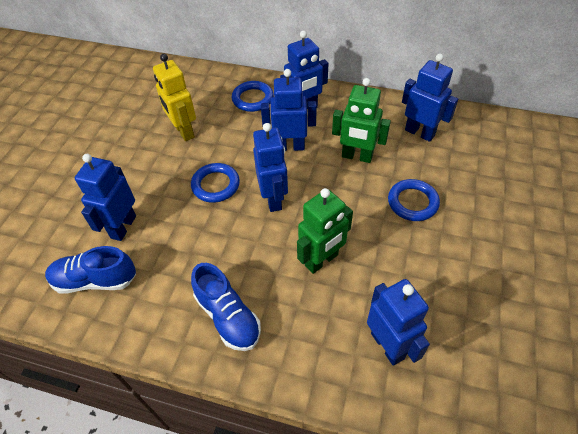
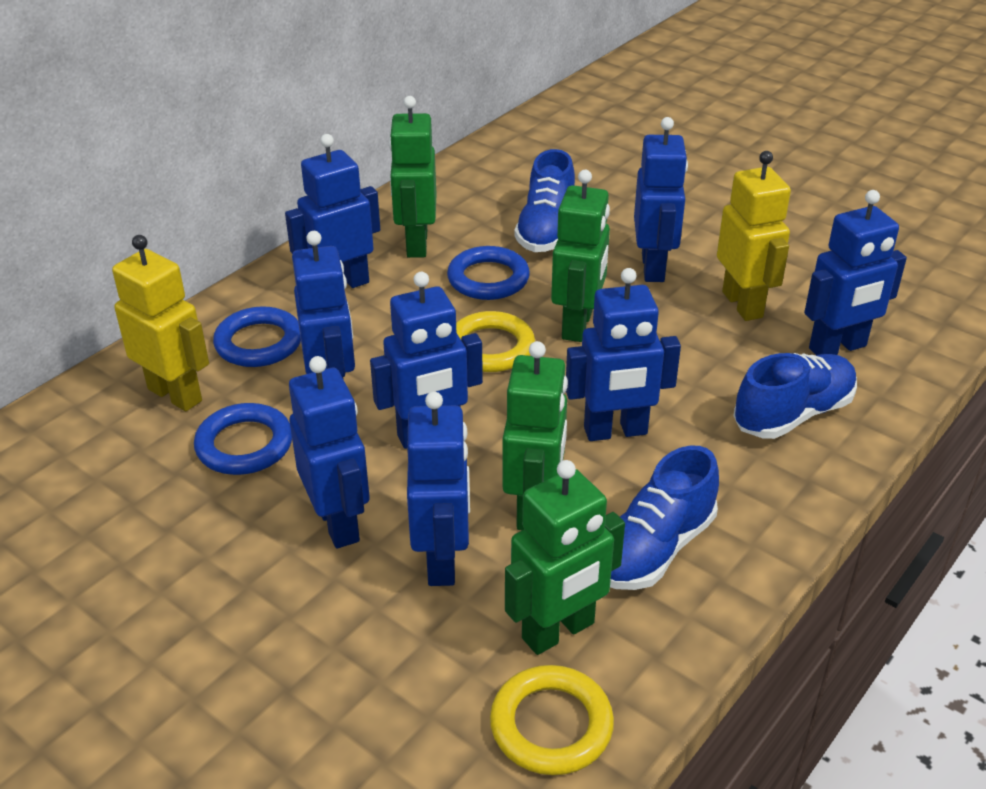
blue robot: 6 -> 8
blue shoe: 2 -> 3
green robot: 2 -> 4
yellow ring: 0 -> 2
yellow robot: 1 -> 2

